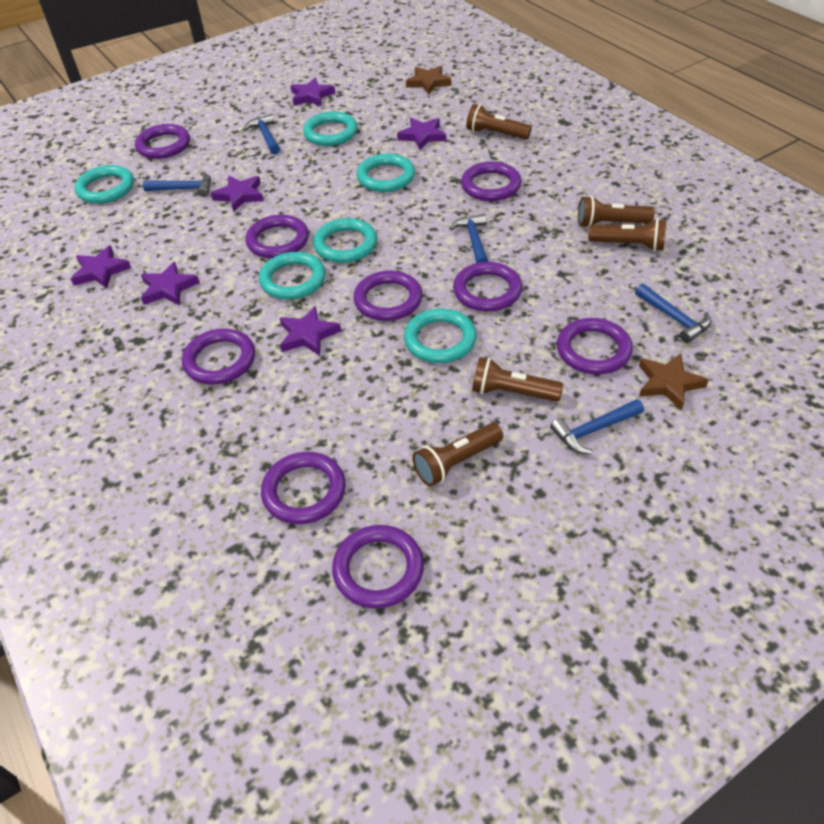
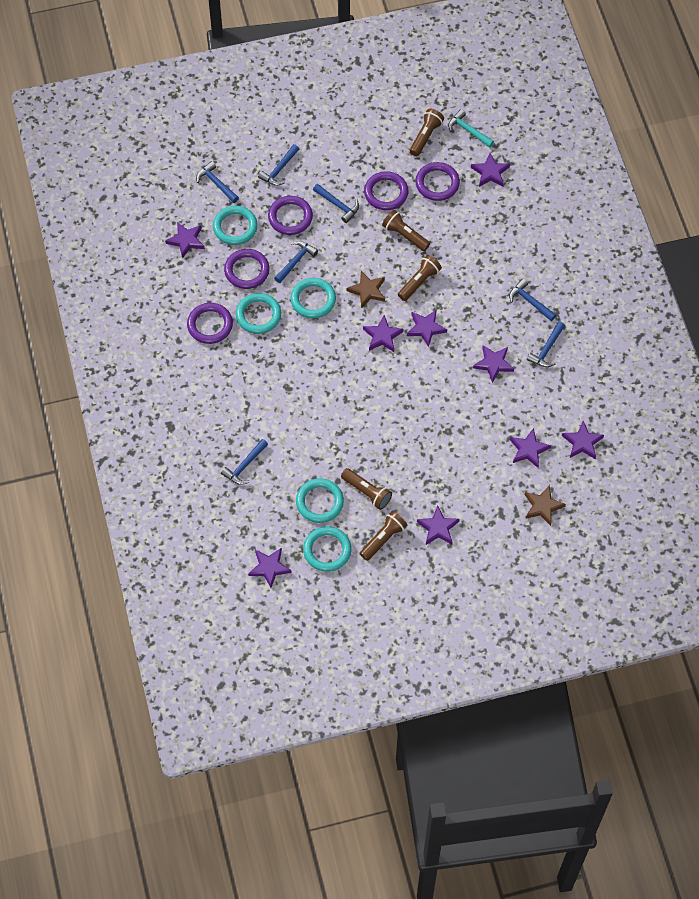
blue hammer: 5 -> 7
purple ring: 9 -> 5
purple star: 6 -> 9
turquoise hammer: 0 -> 1
turquoise ring: 6 -> 5

